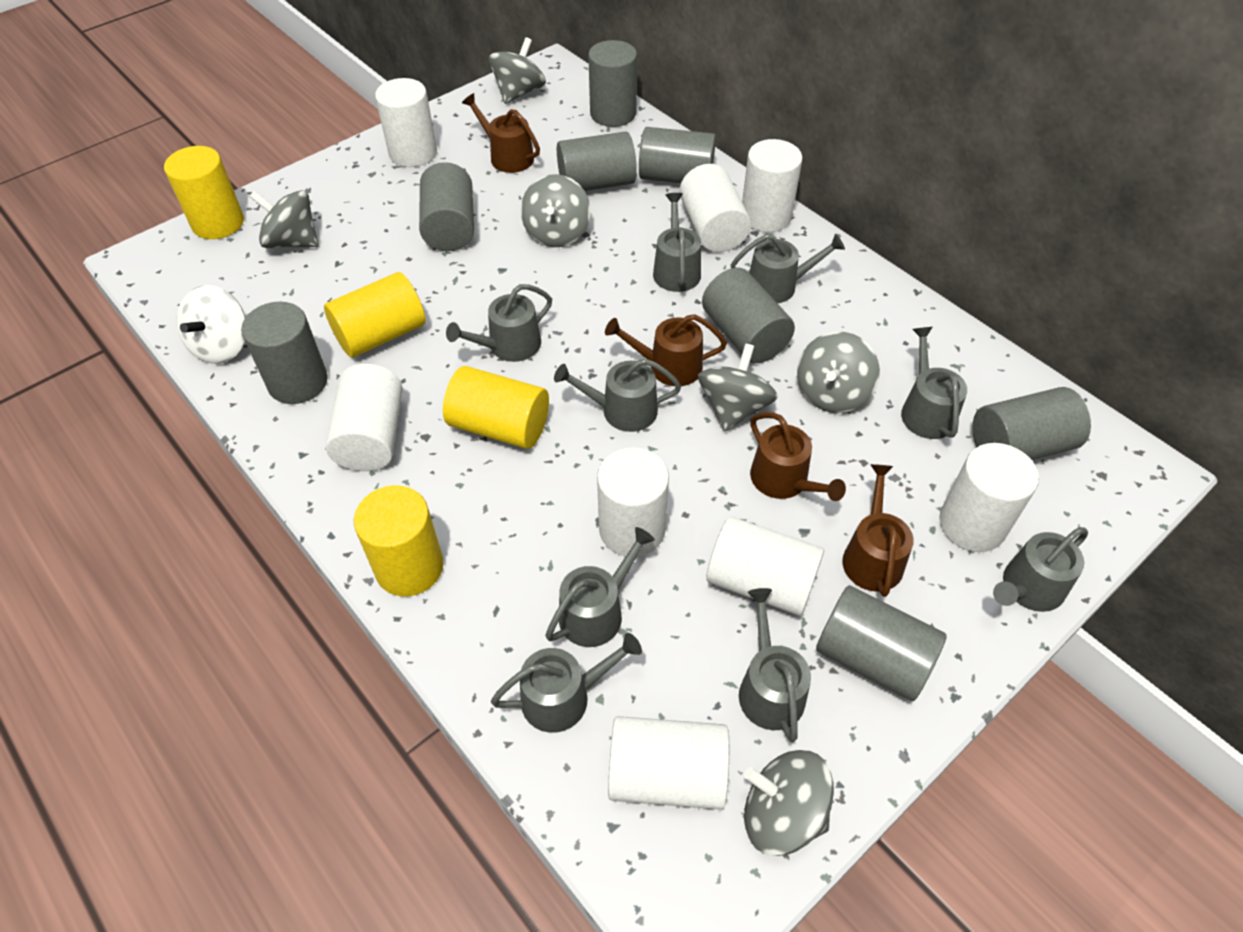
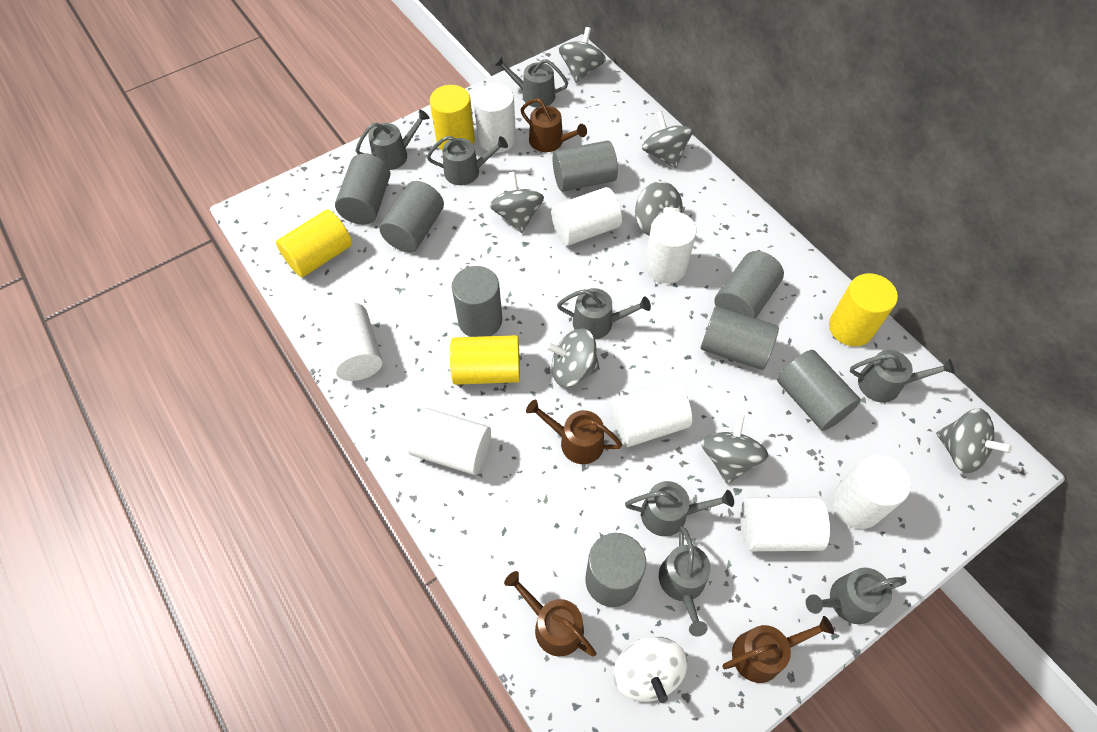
grey spinning top: 6 -> 7
grey watering can: 9 -> 8

